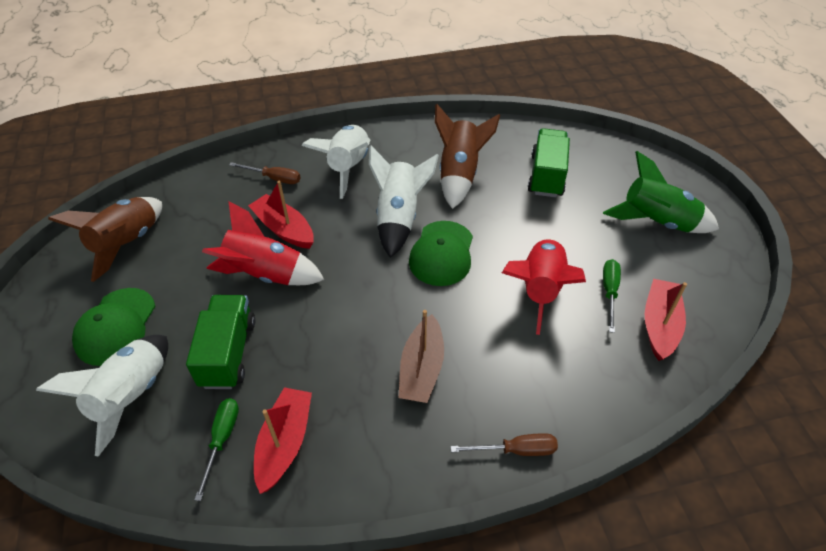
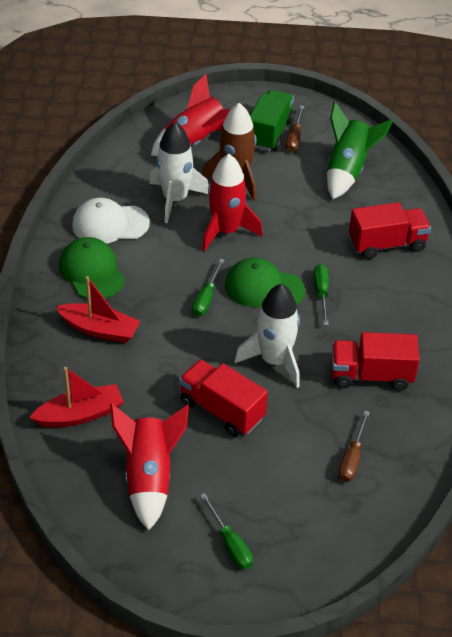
brown boat: 1 -> 0
brown rocket: 2 -> 1
green screwdriver: 2 -> 3
green truck: 2 -> 1
red boat: 3 -> 2
red rocket: 2 -> 3
red truck: 0 -> 3
white cap: 0 -> 1
white rocket: 3 -> 2

